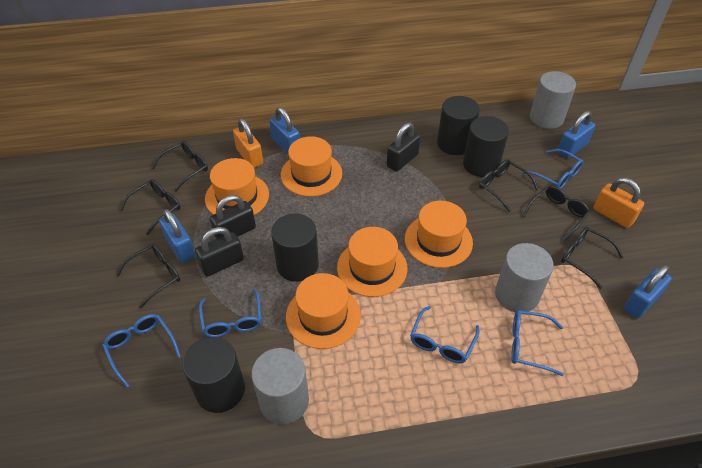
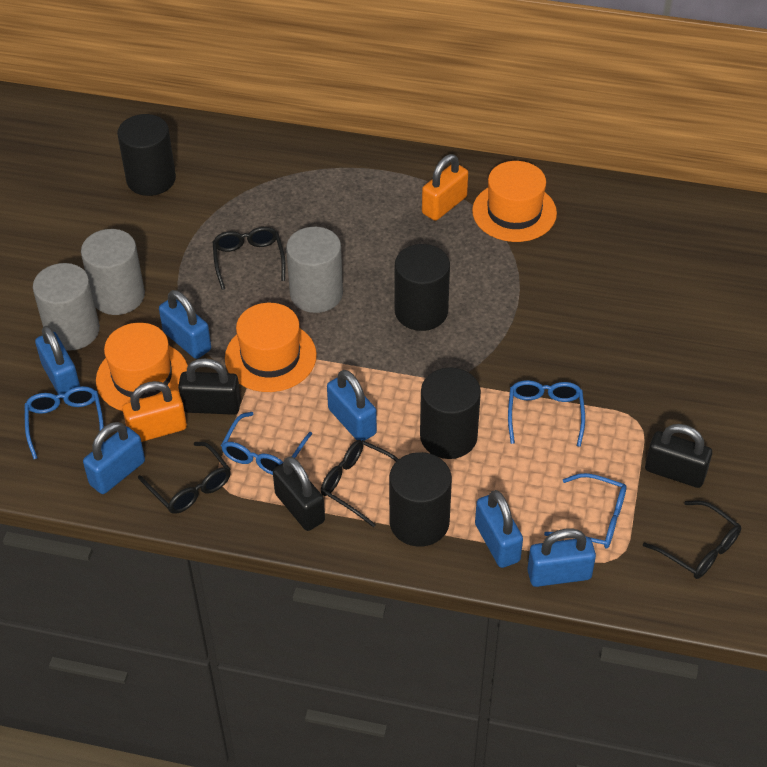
black glasses: 6 -> 4
blue glasses: 5 -> 4
blue padlock: 4 -> 6
orange hat: 5 -> 3

